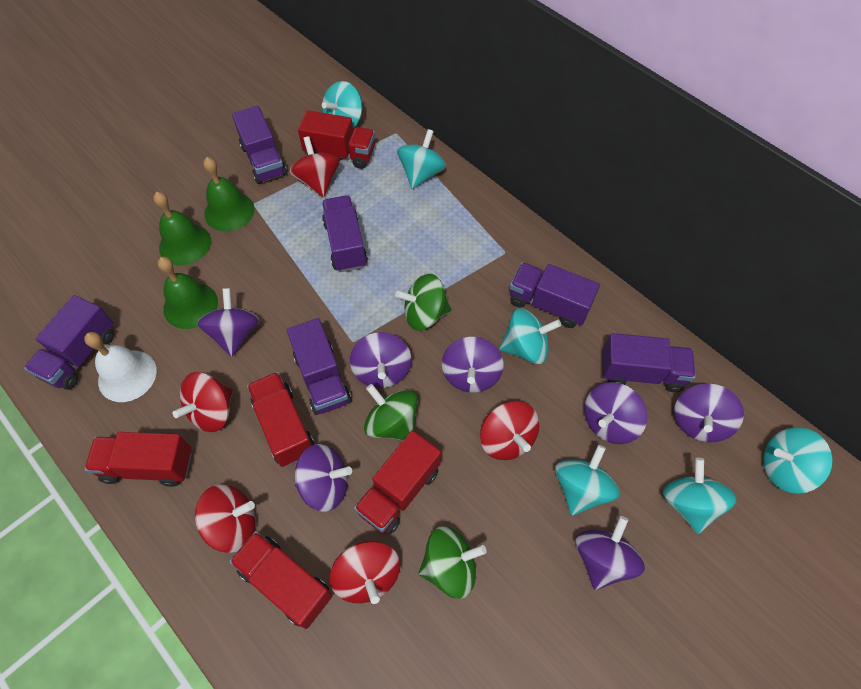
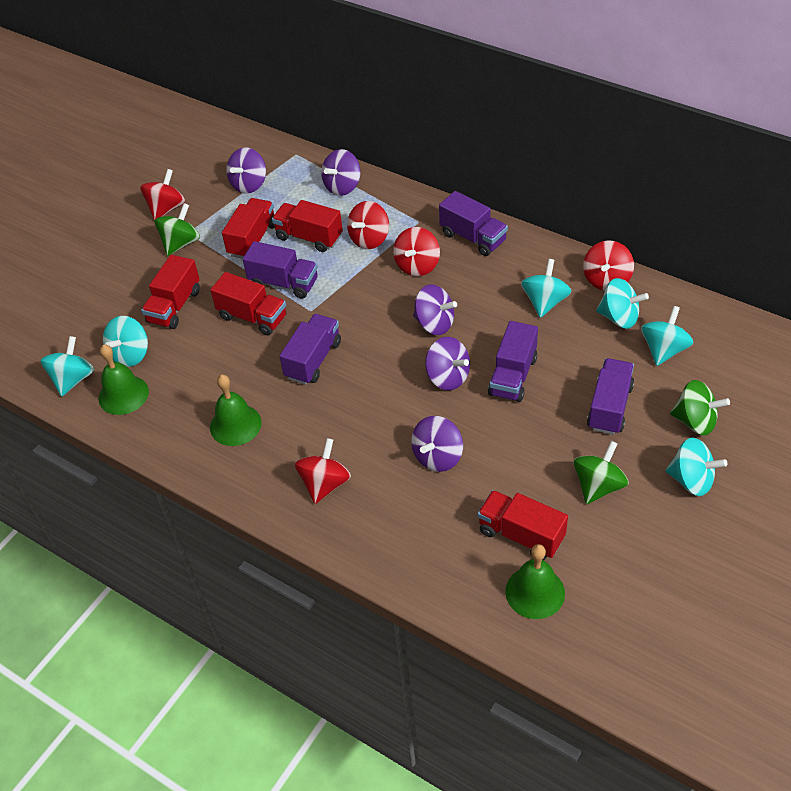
purple spinning top: 7 -> 5
purple truck: 6 -> 5
white bell: 1 -> 0

